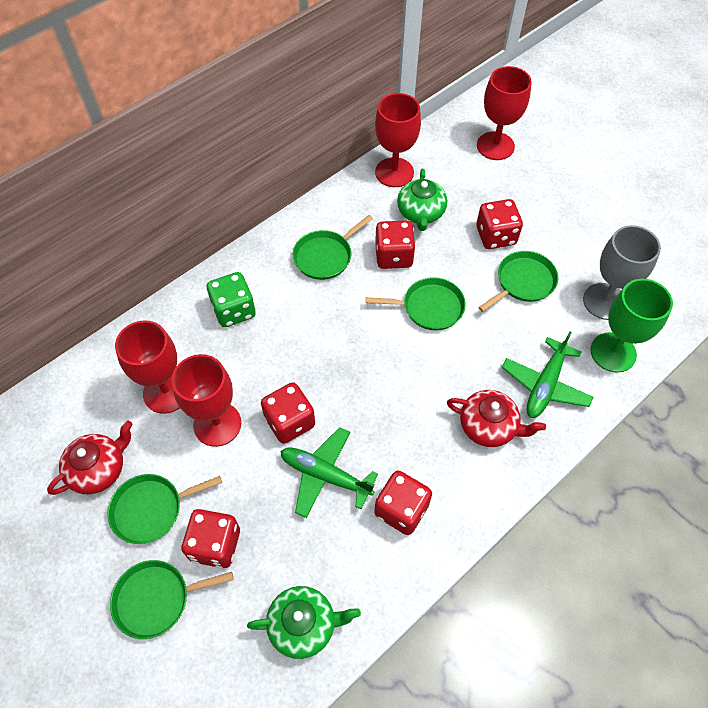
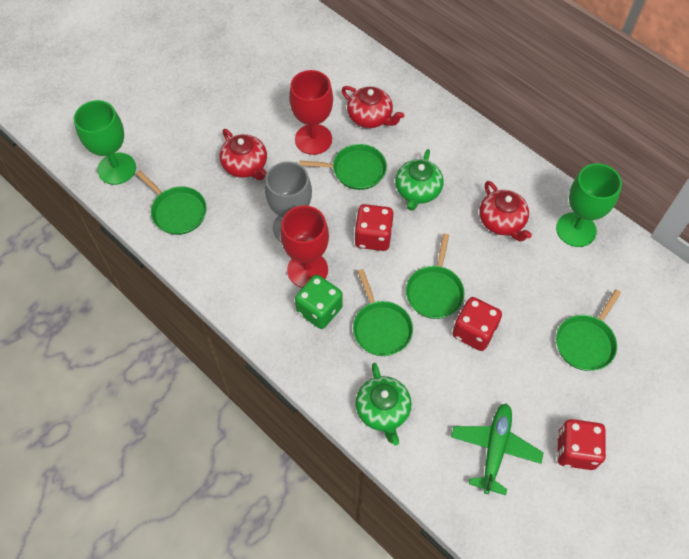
green goblet: 1 -> 2
green plane: 2 -> 1
red dice: 5 -> 3
red goblet: 4 -> 2
red teapot: 2 -> 3

